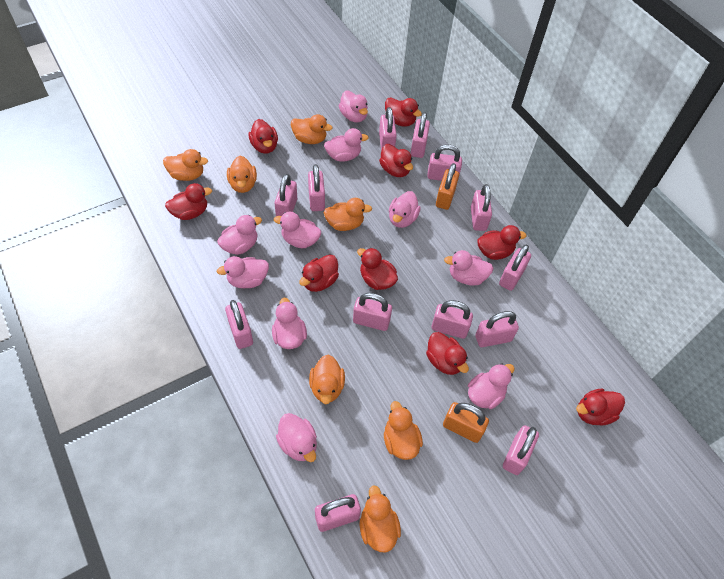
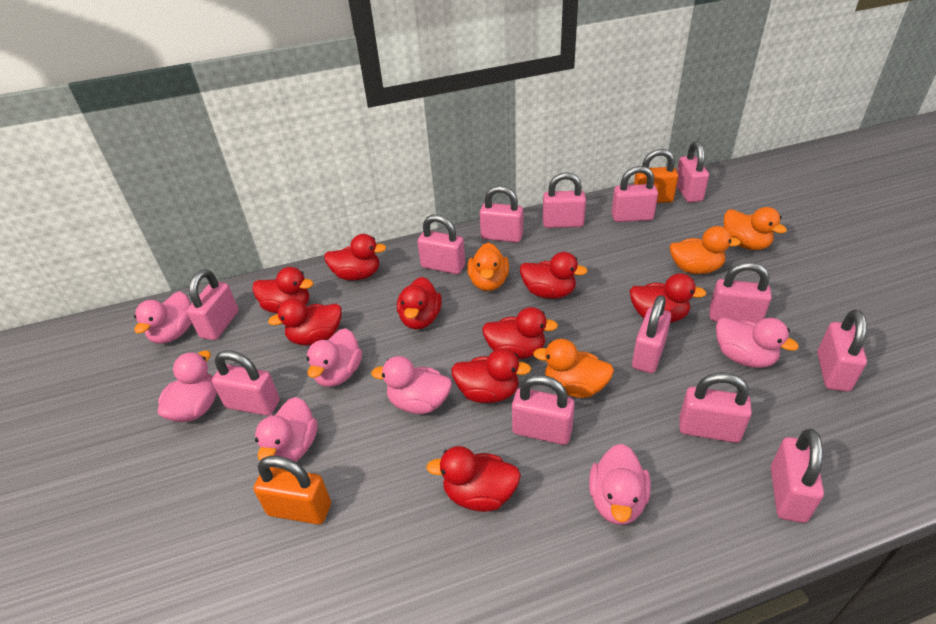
orange duck: 7 -> 4
pink duck: 10 -> 7

